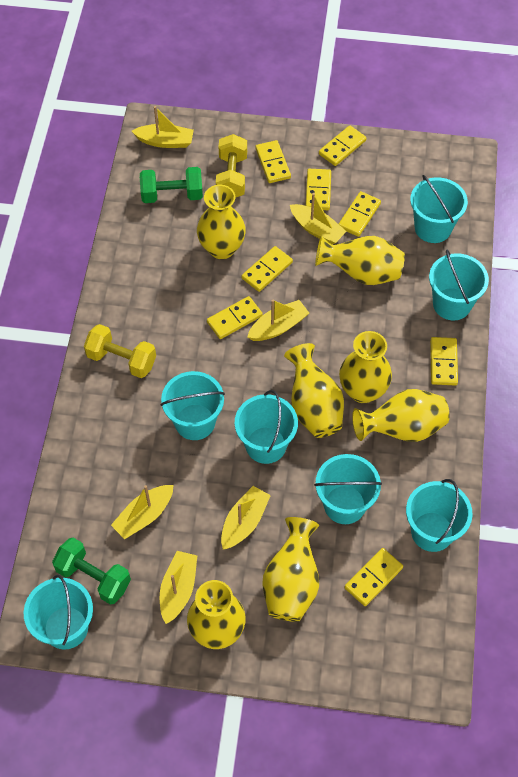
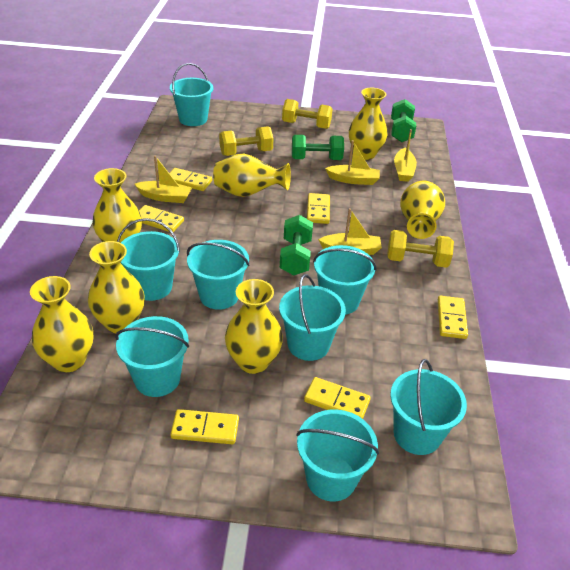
green dumbbell: 2 -> 3
turquoise bucket: 7 -> 8
yellow boat: 6 -> 4
yellow domino: 8 -> 6
yellow dumbbell: 2 -> 3

